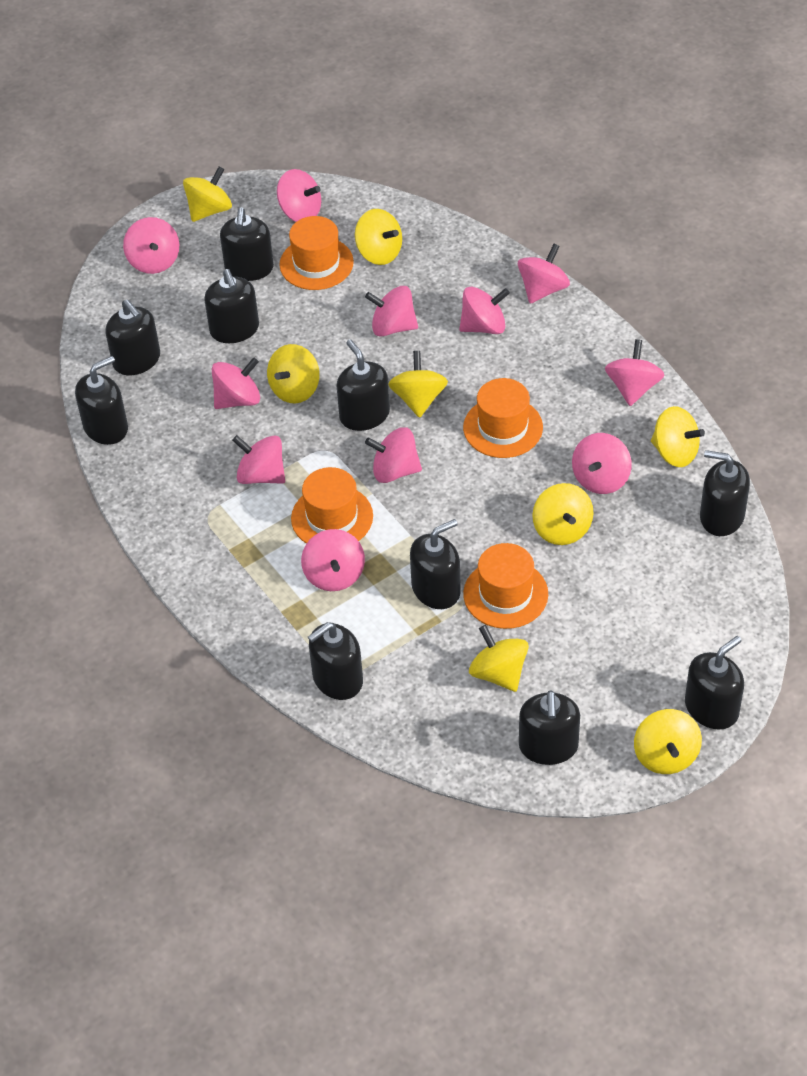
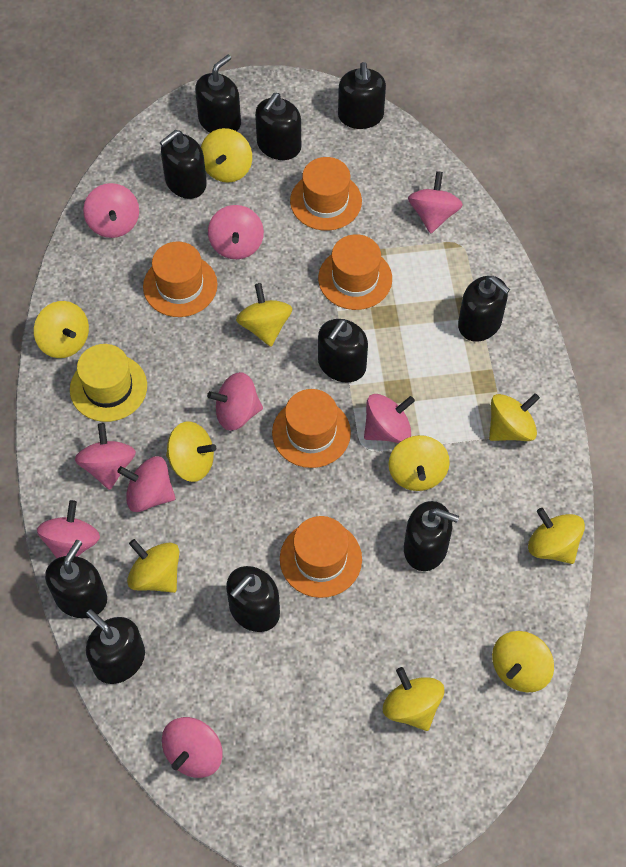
orange hat: 4 -> 5
pink spinning top: 11 -> 9
yellow hat: 0 -> 1
yellow spinning top: 8 -> 10

